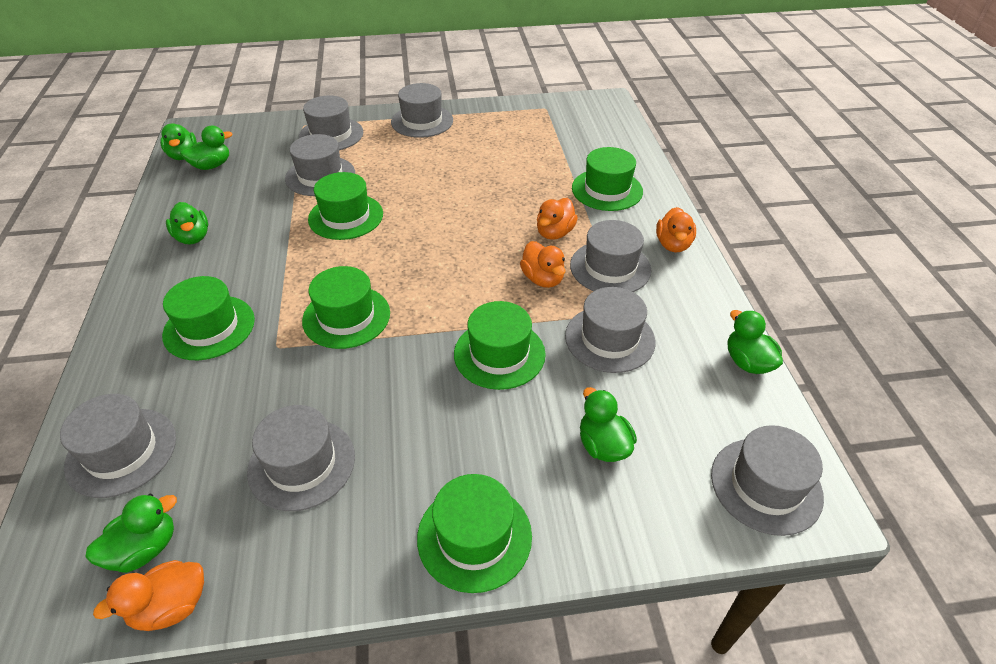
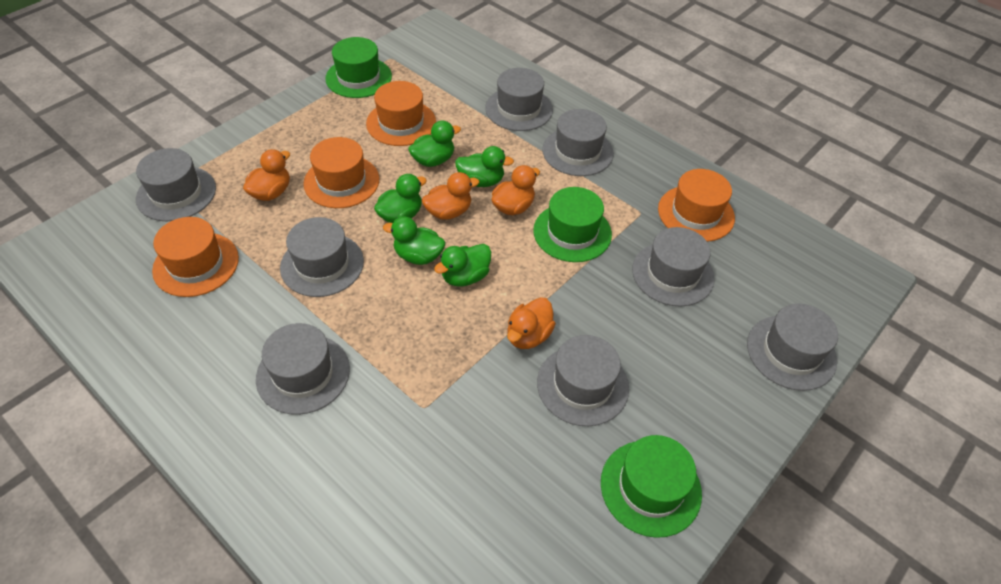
green duck: 6 -> 5
green hat: 6 -> 3
orange hat: 0 -> 4

